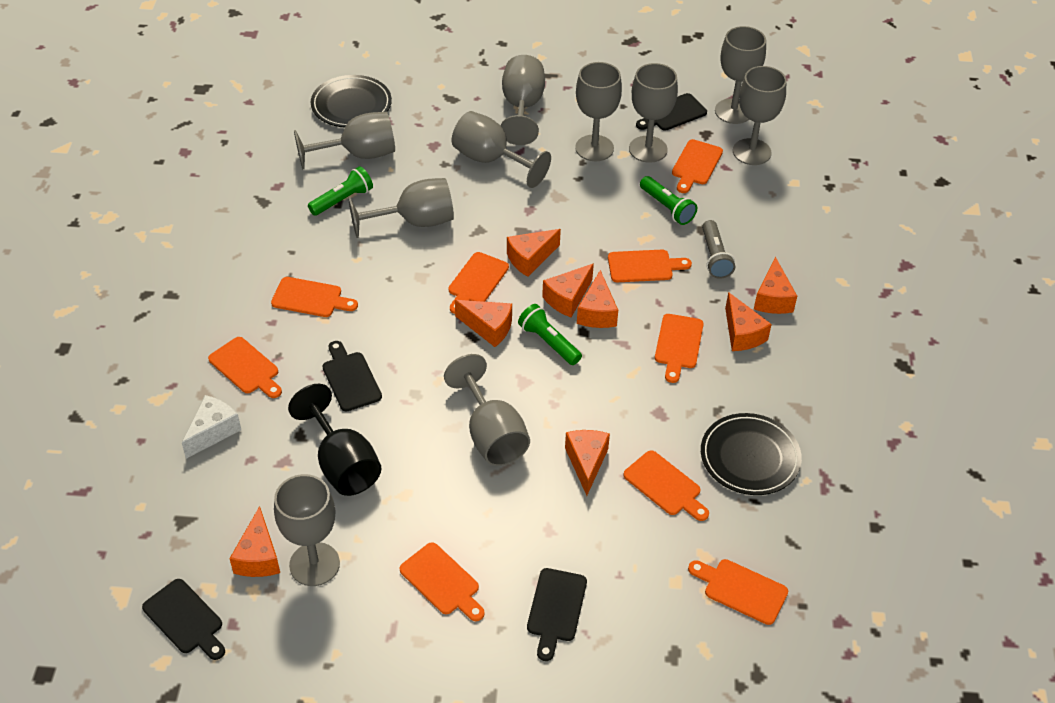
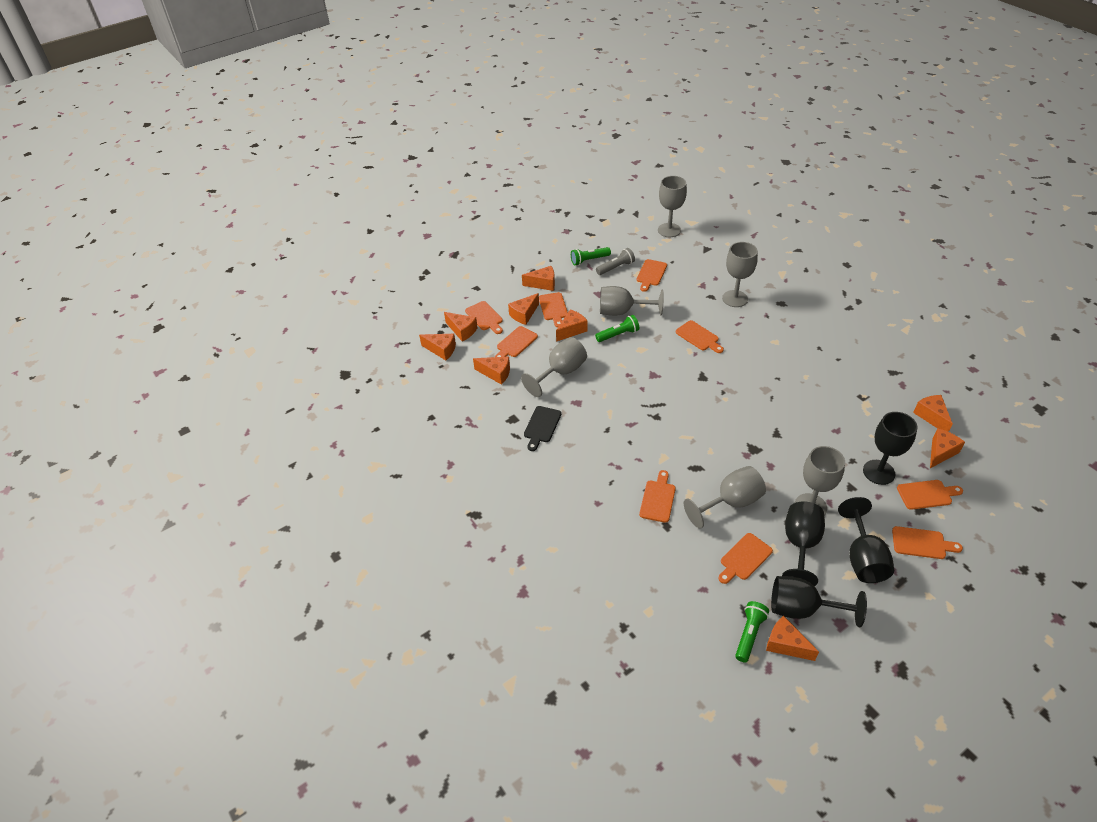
black cutting board: 4 -> 1
black goblet: 1 -> 4
black plate: 2 -> 0
grey goblet: 10 -> 6
orange cheese: 8 -> 9
white cheese: 1 -> 0

